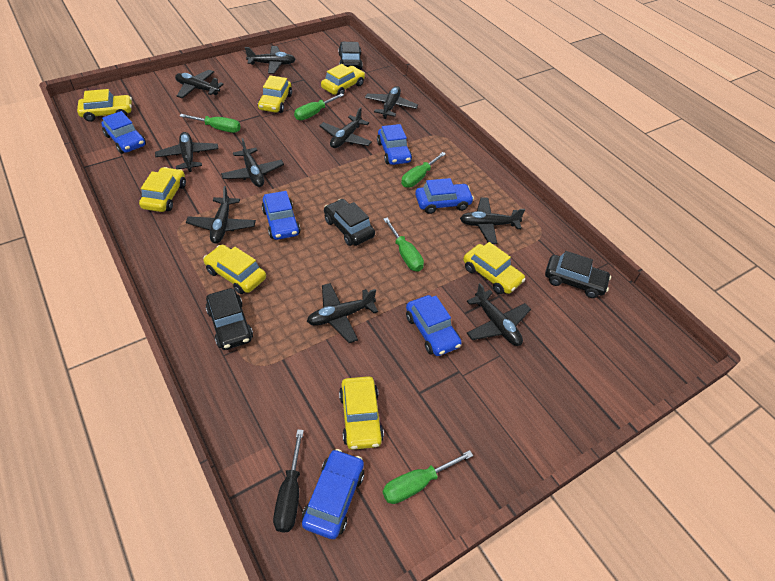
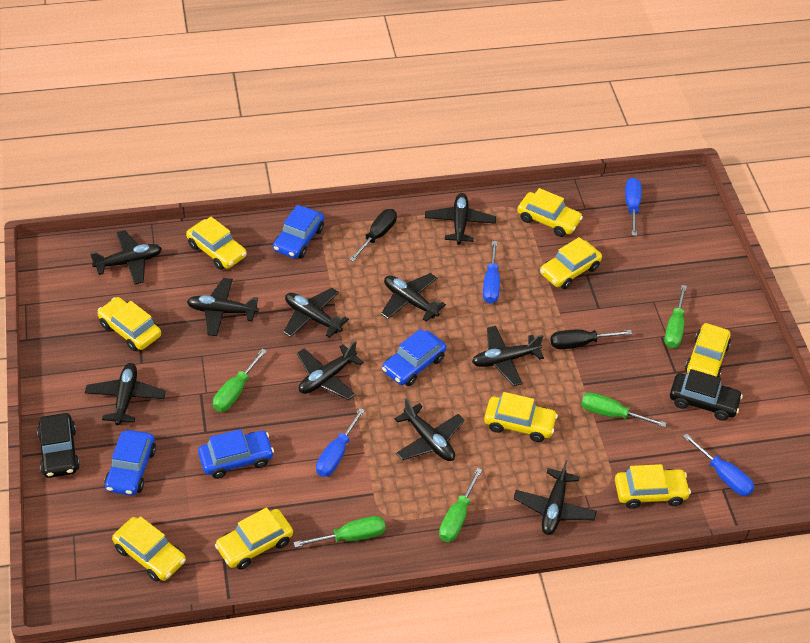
black car: 4 -> 2
black screwdriver: 1 -> 2
blue car: 6 -> 4
blue screwdriver: 0 -> 4
yellow car: 7 -> 9

